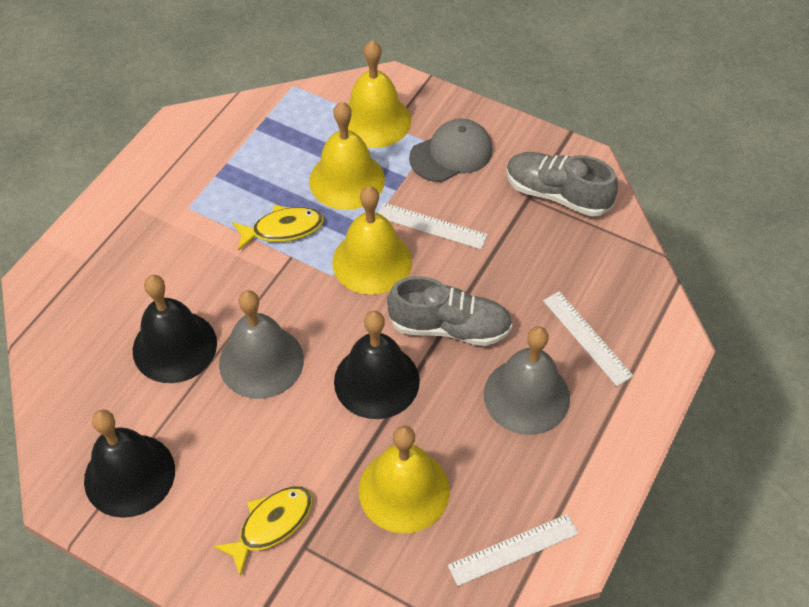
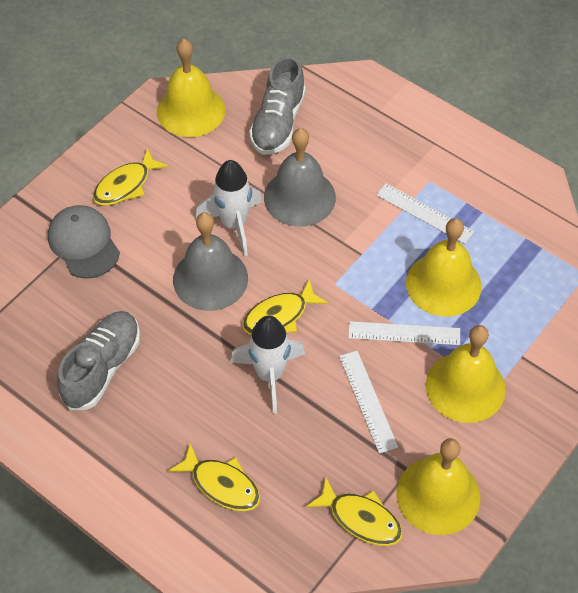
black bell: 3 -> 0
white rocket: 0 -> 2
yellow fish: 2 -> 4

